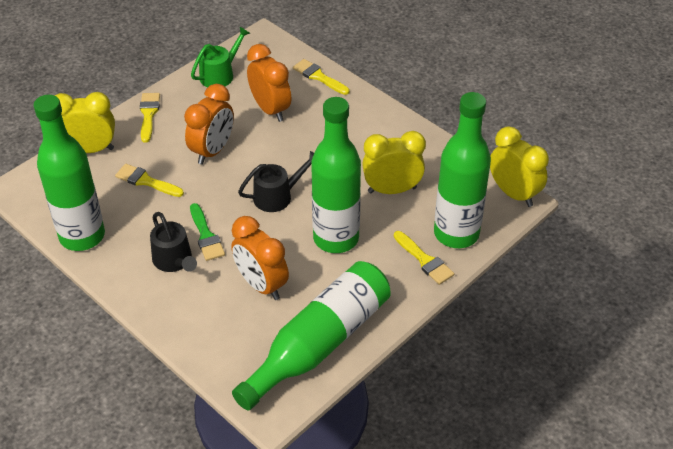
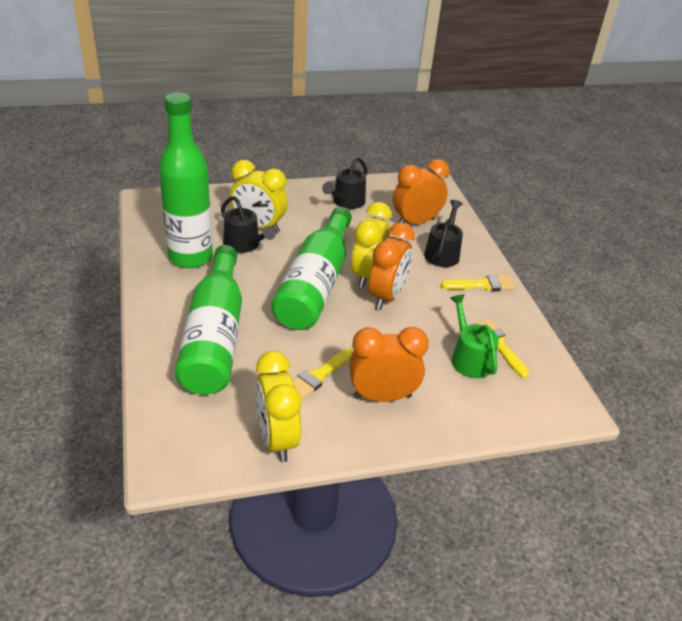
black watering can: 2 -> 3
green bottle: 4 -> 3
green brush: 1 -> 0
yellow brush: 4 -> 3

